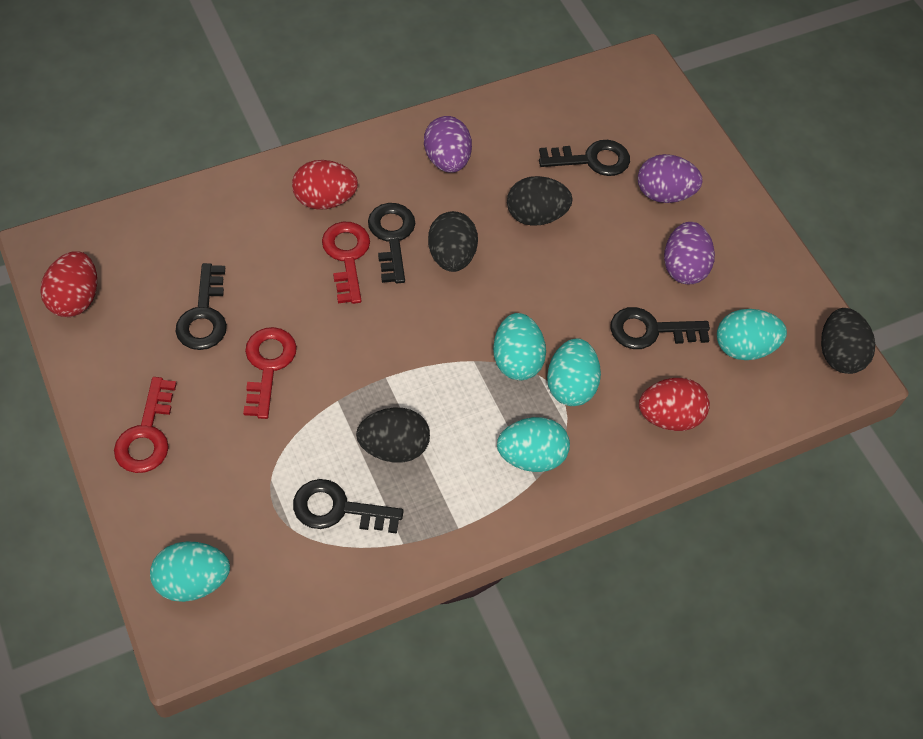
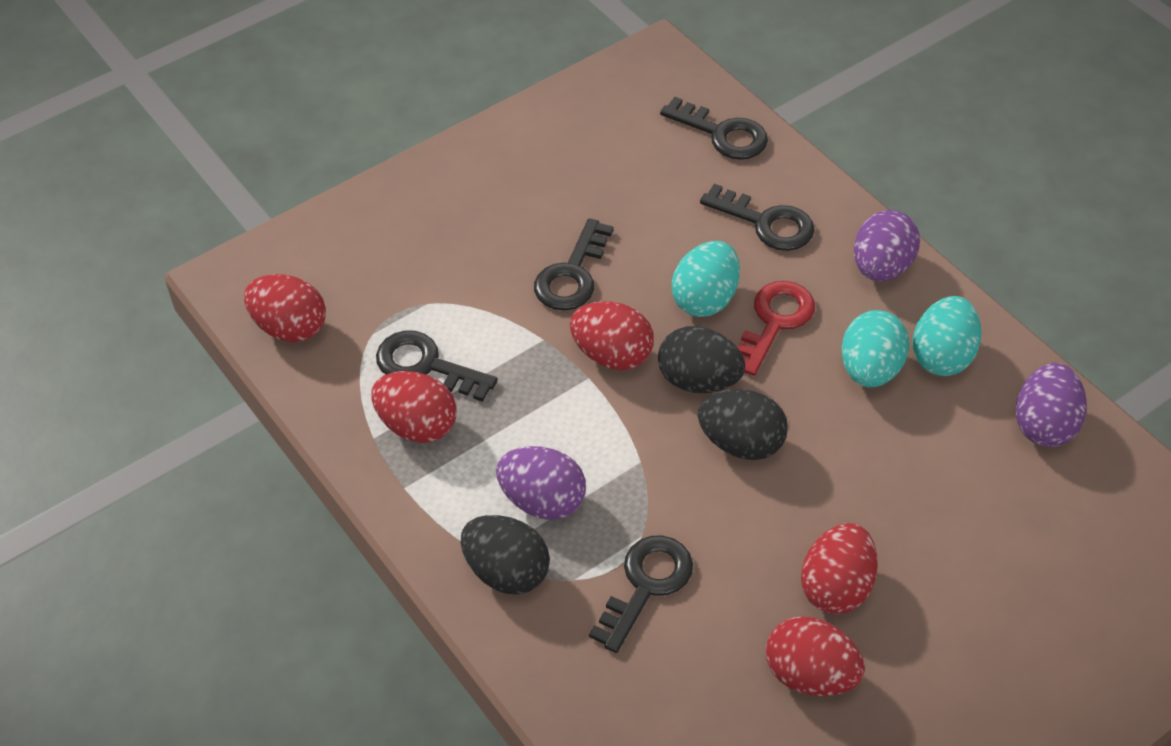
black egg: 4 -> 3
red egg: 3 -> 5
red key: 3 -> 1
turquoise egg: 5 -> 3

